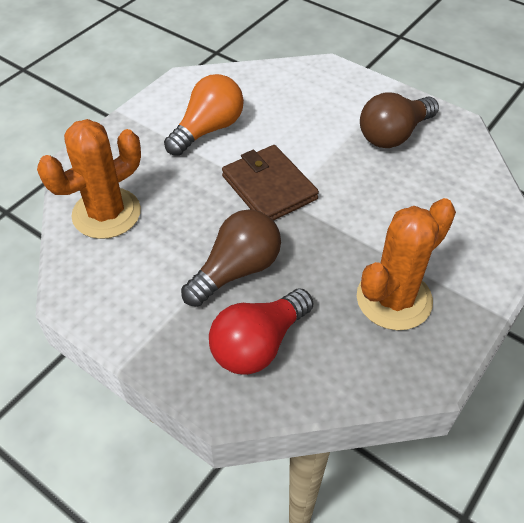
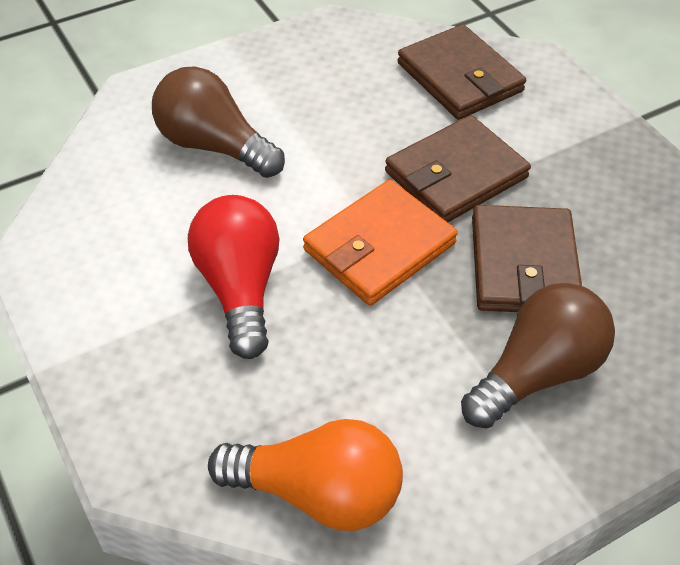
brown wallet: 1 -> 3
orange cactus: 2 -> 0
orange wallet: 0 -> 1

